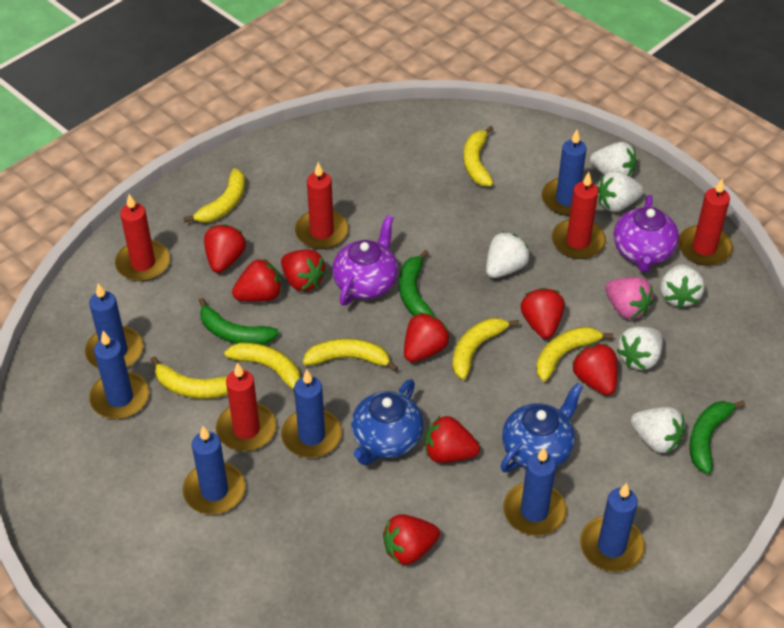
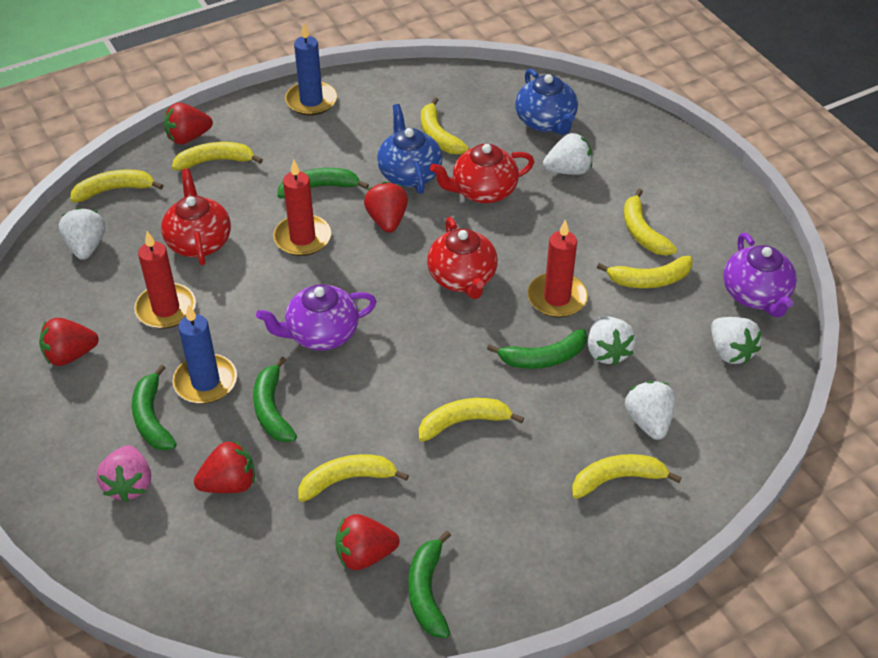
blue candle: 7 -> 2
green banana: 3 -> 5
red candle: 5 -> 3
red strawberry: 8 -> 5
red teapot: 0 -> 3
white strawberry: 6 -> 5
yellow banana: 7 -> 8

